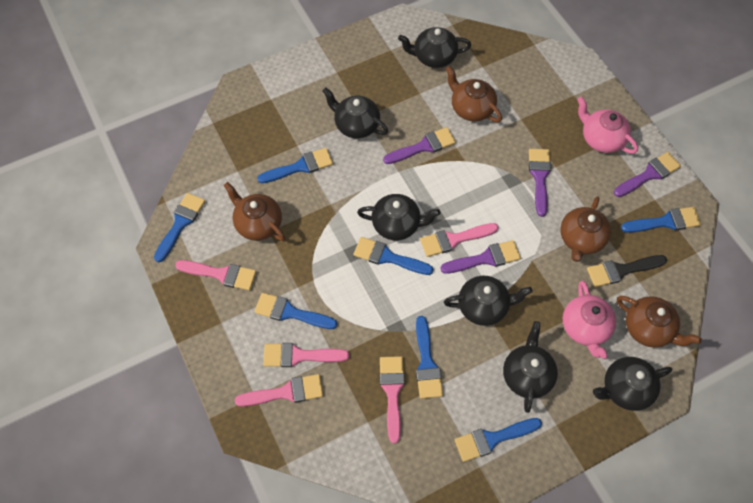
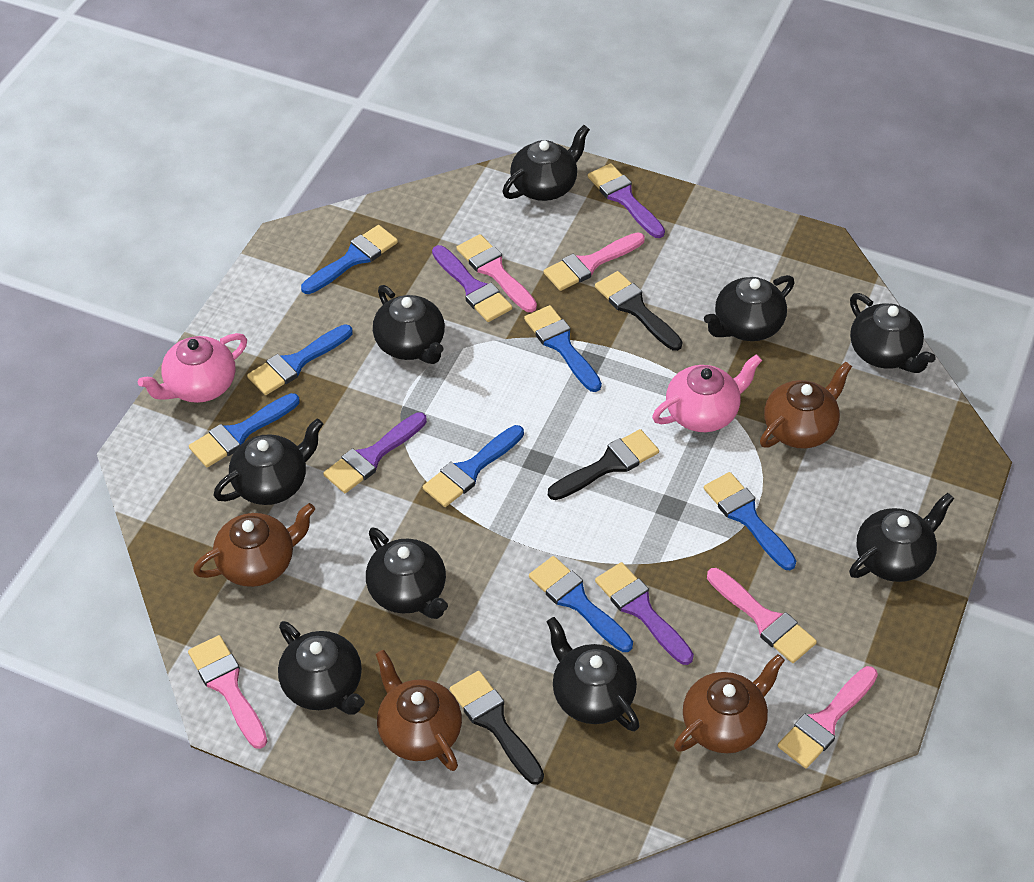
black brush: 1 -> 3
black teapot: 6 -> 9

